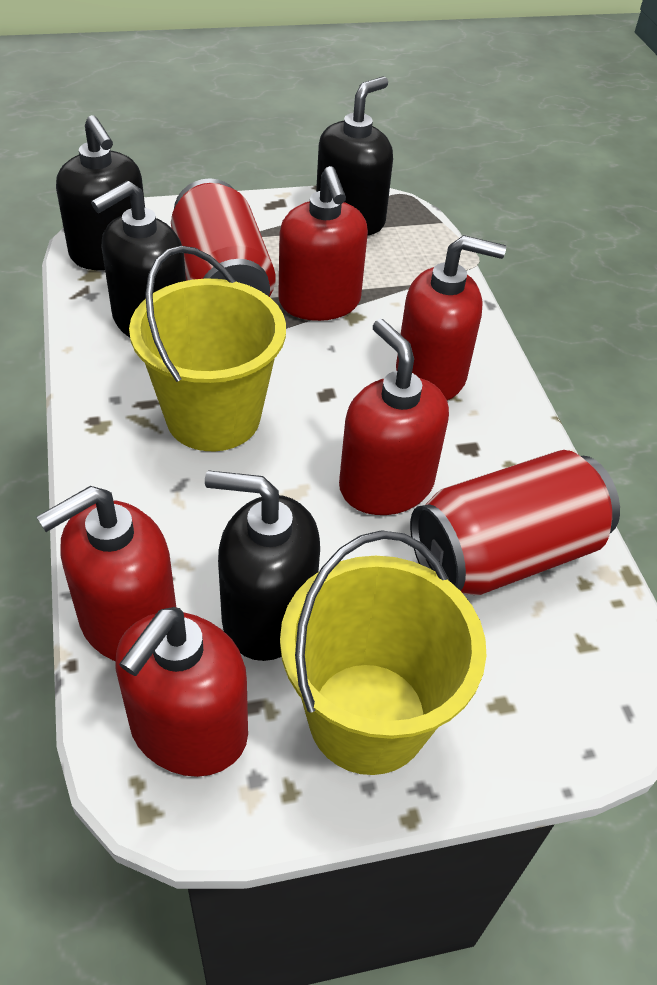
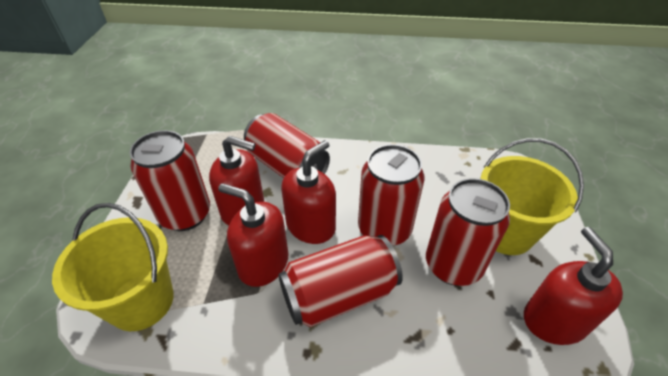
black soap dispenser: 4 -> 0
red can: 2 -> 5
red soap dispenser: 5 -> 4

